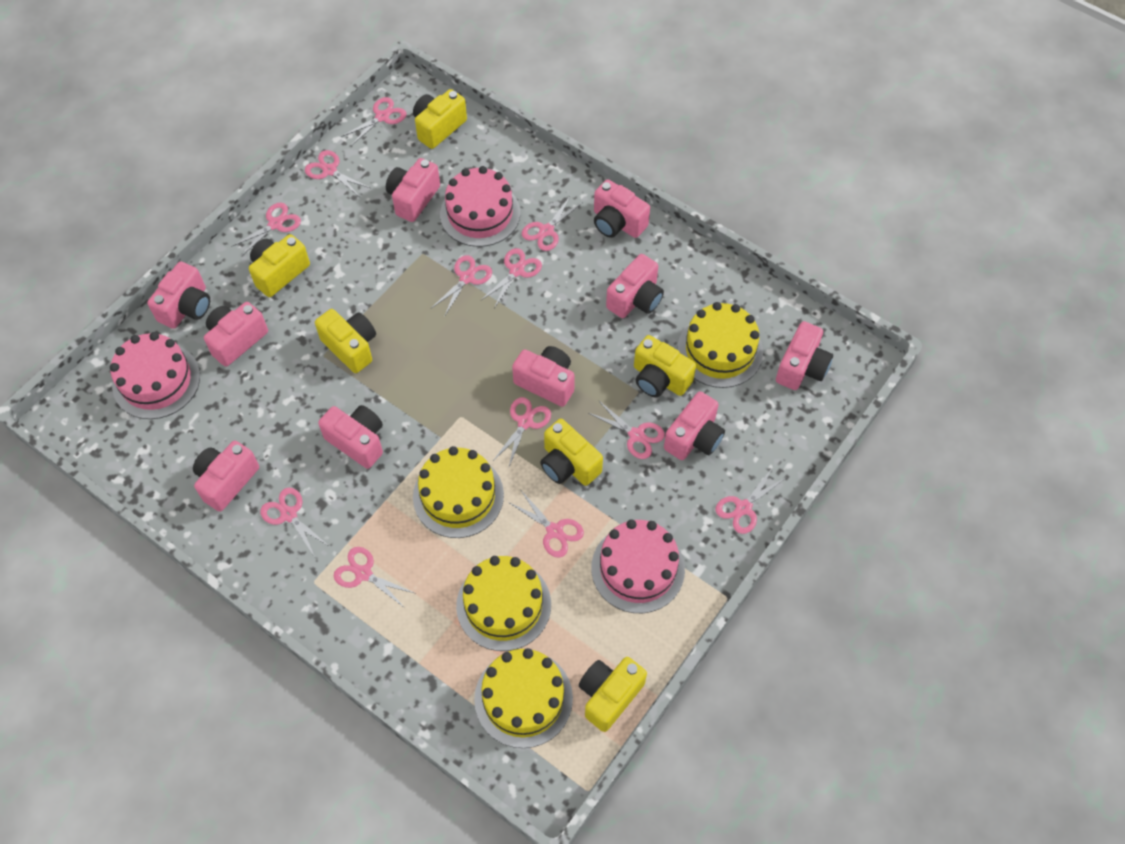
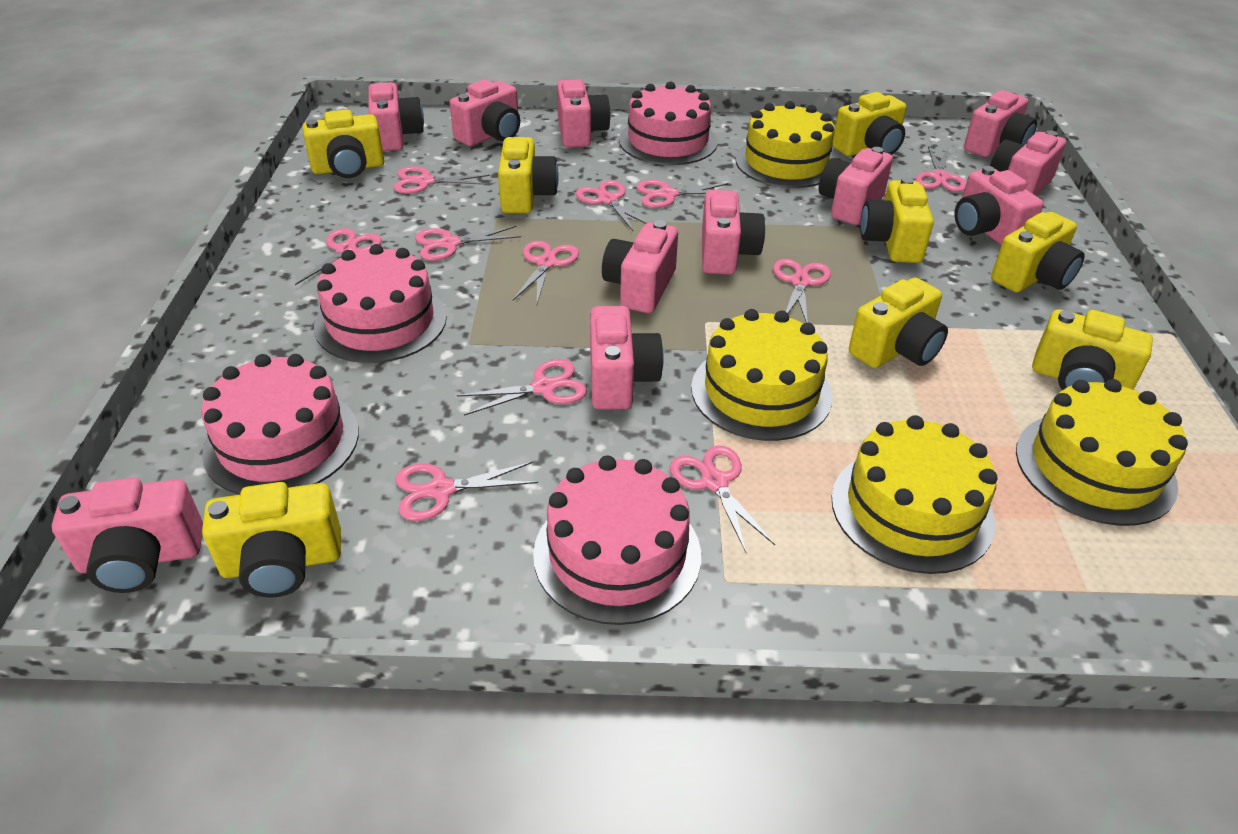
pink cake: 3 -> 4
pink camera: 10 -> 11
pink scissors: 12 -> 11
yellow camera: 6 -> 8

